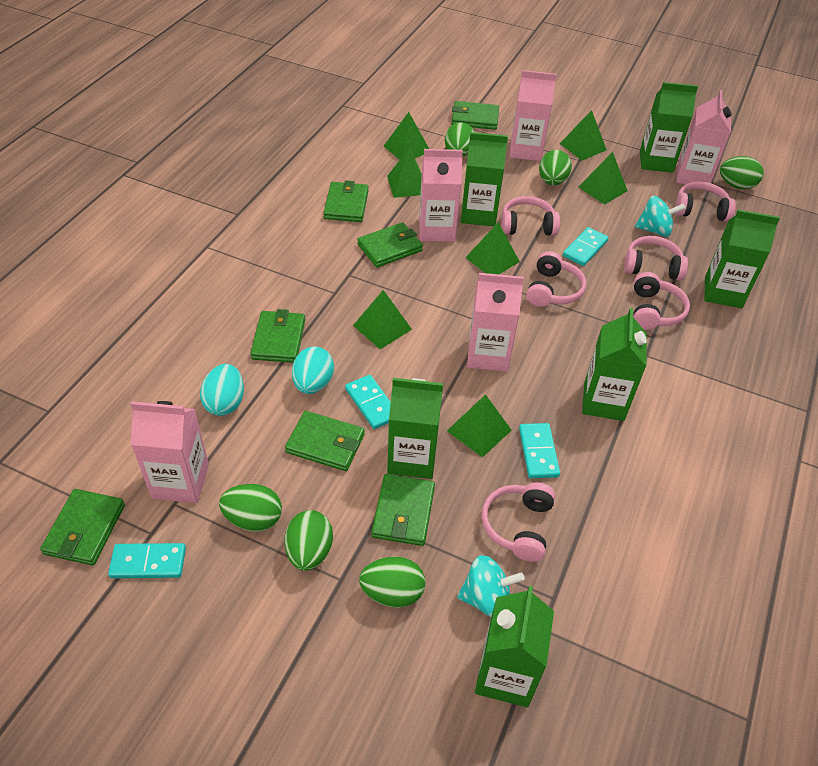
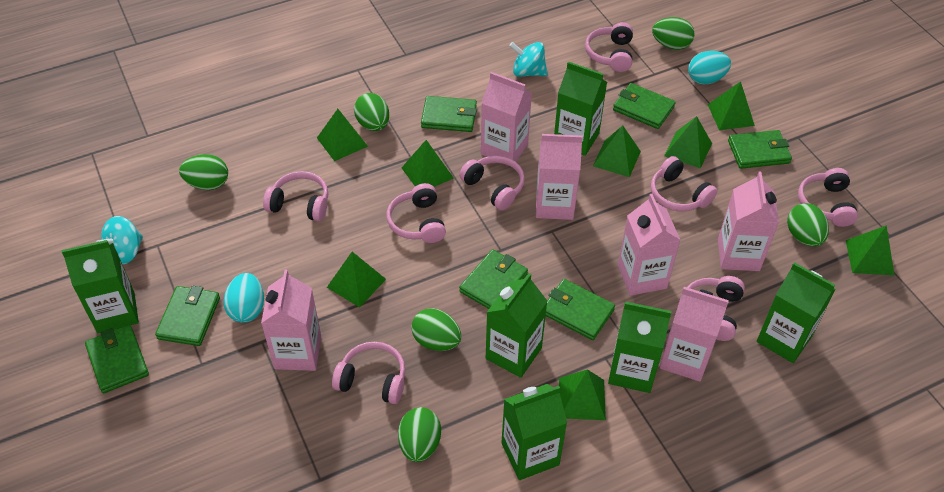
green pyramid: 7 -> 8
pink carton: 5 -> 6
pink headphones: 6 -> 8
turquoise domino: 4 -> 0

